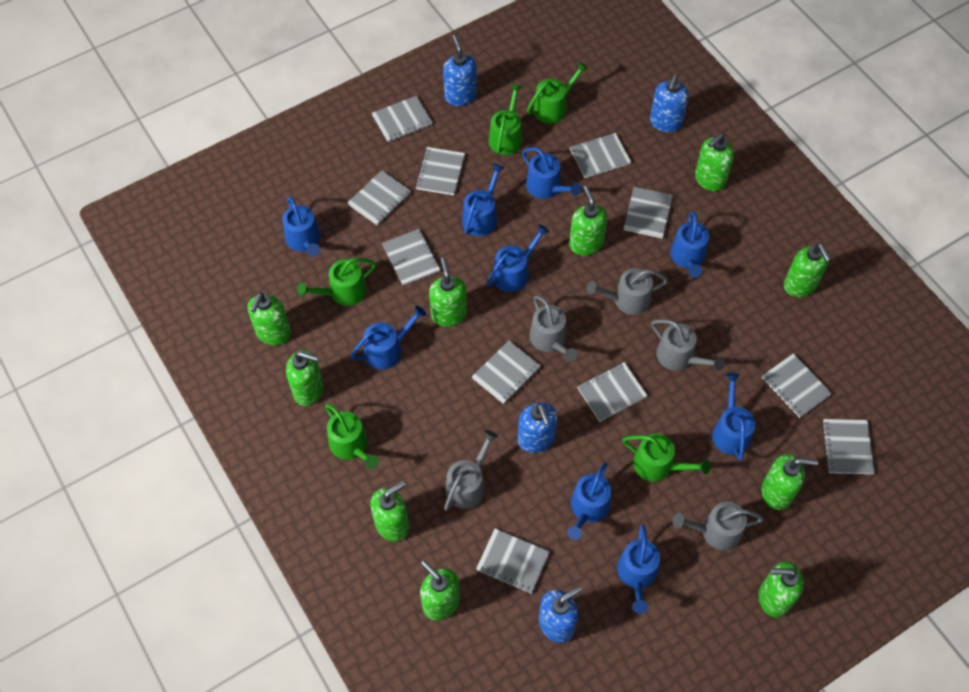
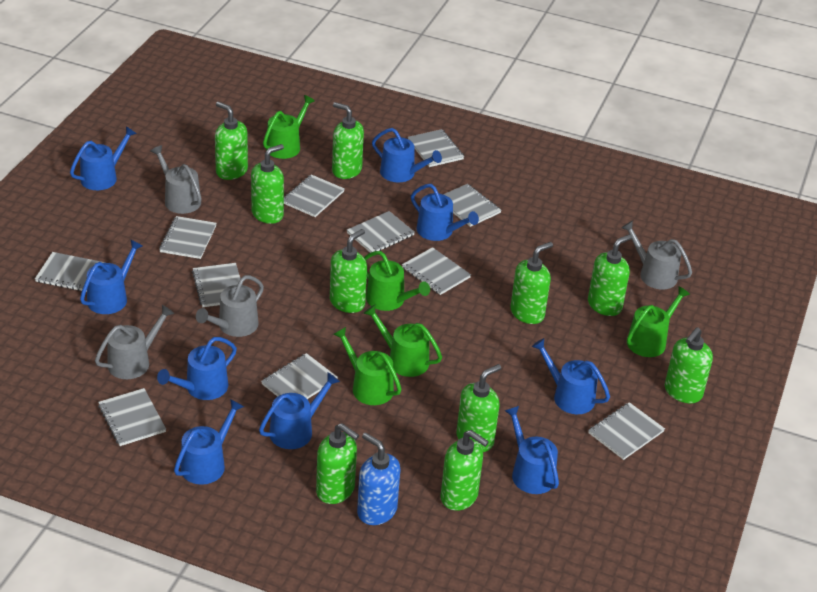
blue soap dispenser: 4 -> 1
grey watering can: 5 -> 4

